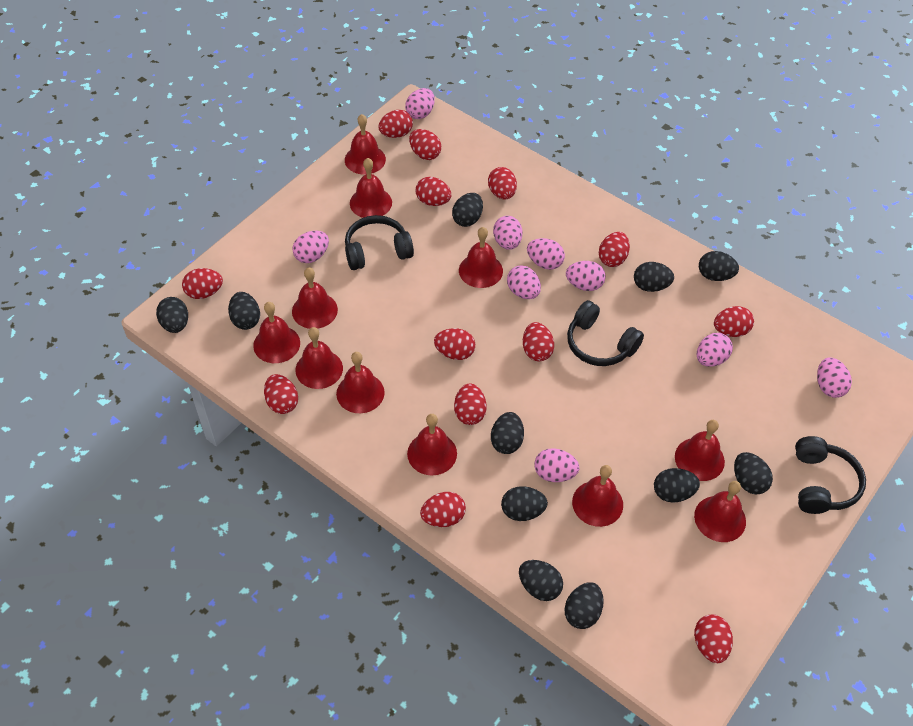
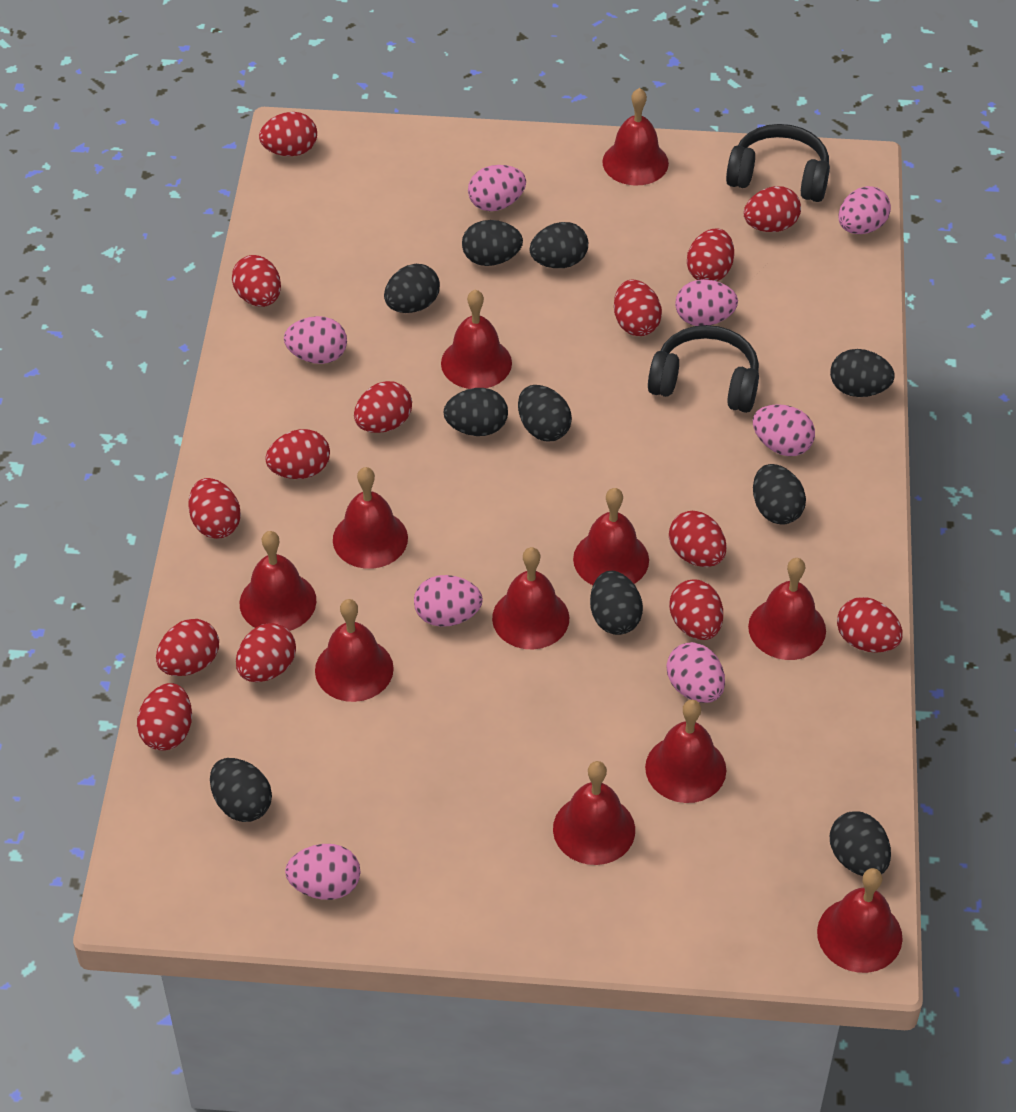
black egg: 11 -> 10
black headphones: 3 -> 2
pink egg: 9 -> 8
red egg: 13 -> 14

